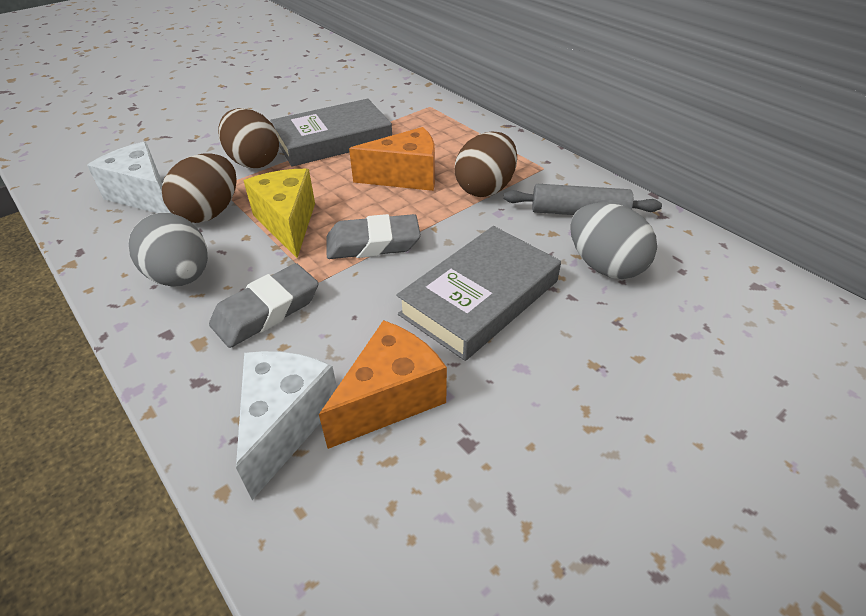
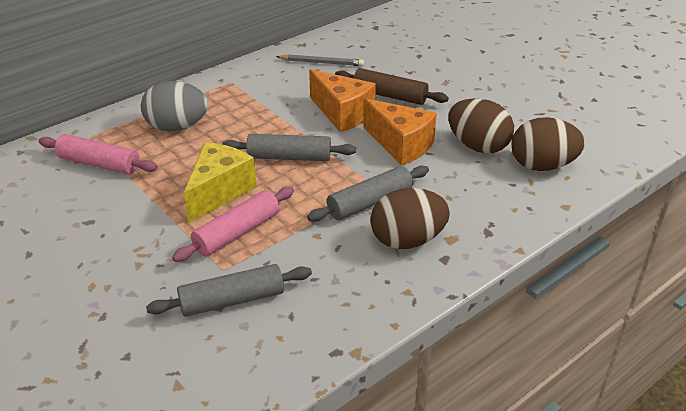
brown rolling pin: 0 -> 1
grey book: 2 -> 0
grey egg: 2 -> 1
grey eraser: 2 -> 0
grey pencil: 0 -> 1
grey rolling pin: 1 -> 3
pink rolling pin: 0 -> 2
white cheese: 2 -> 0

